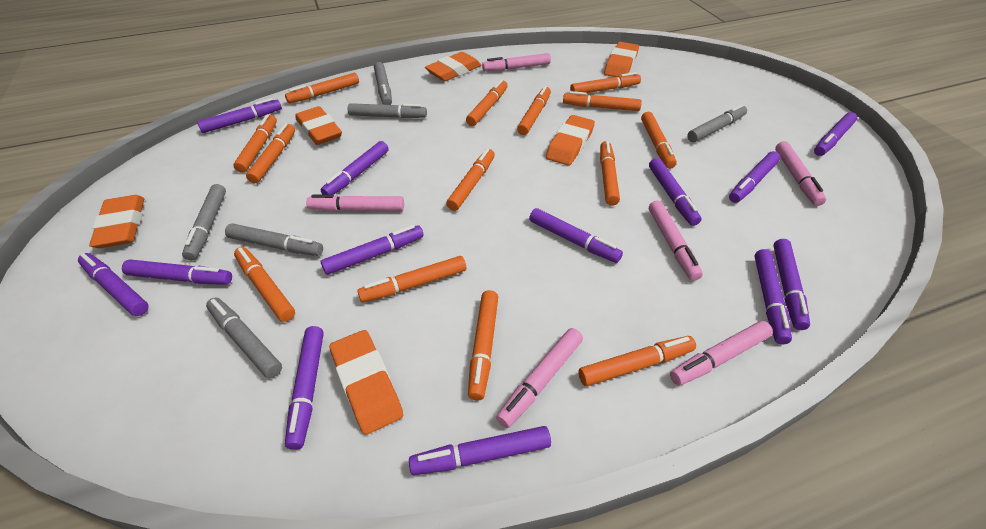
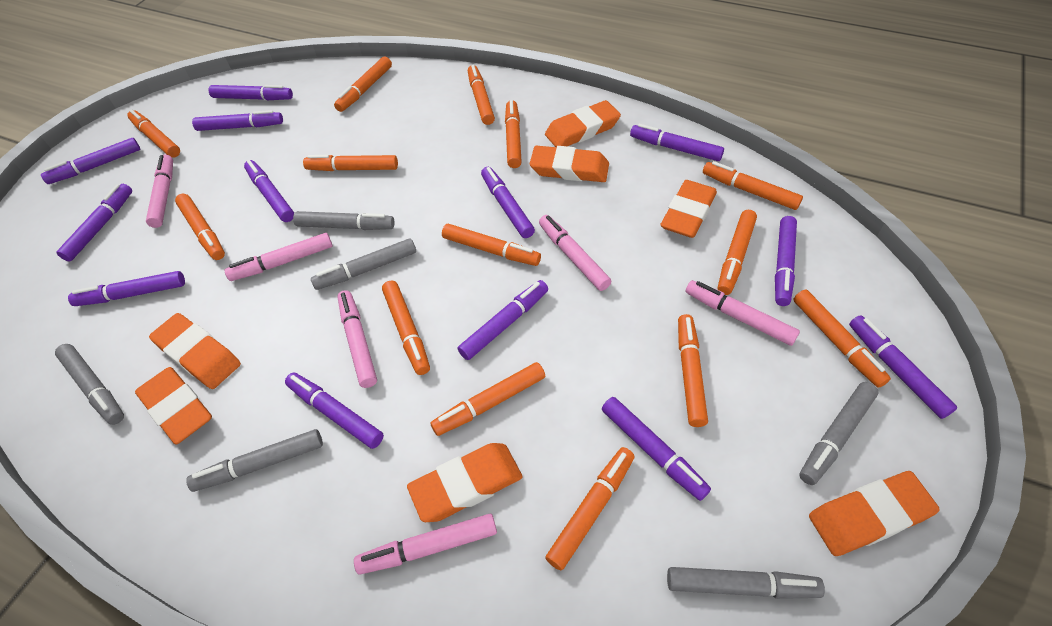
orange eraser: 6 -> 7

